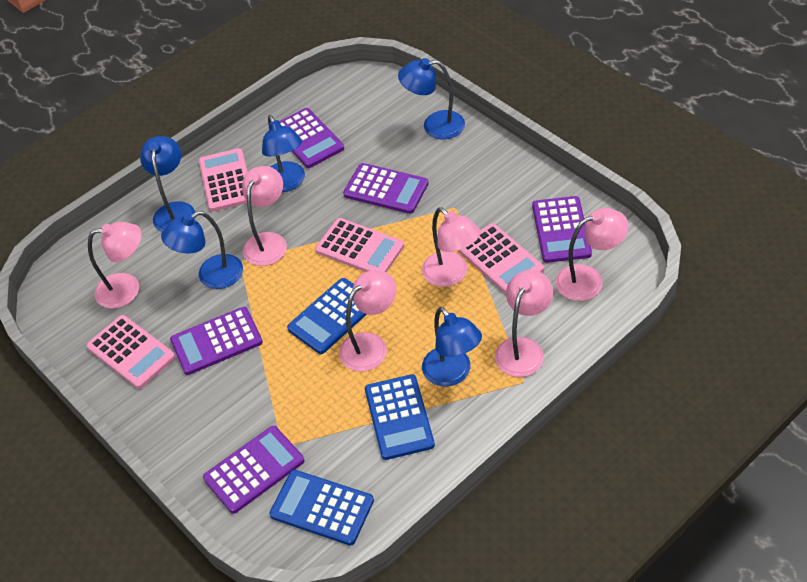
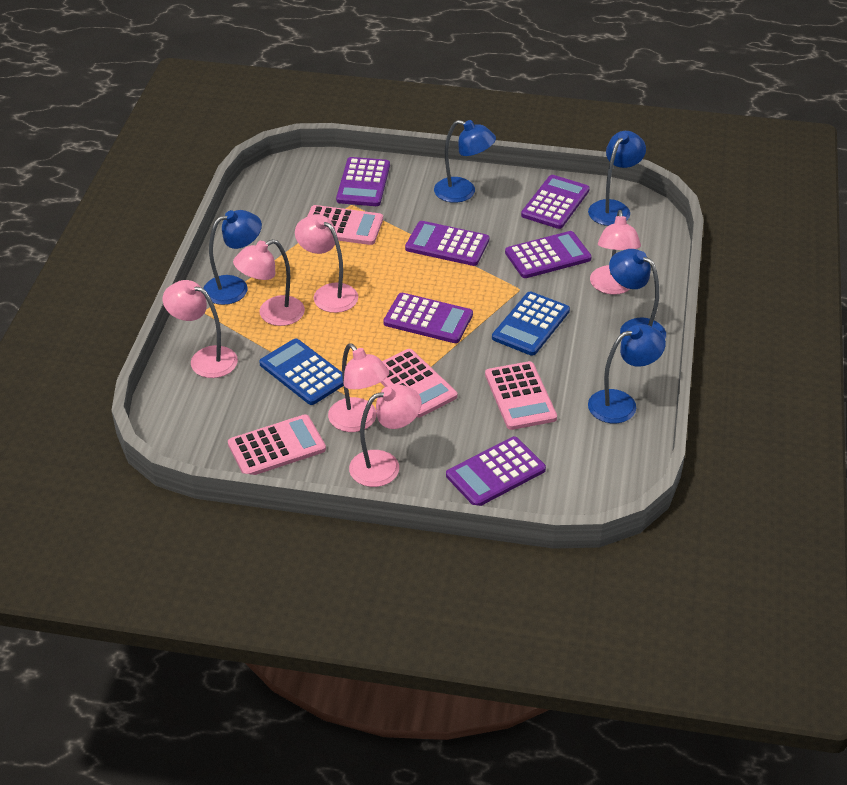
blue calculator: 3 -> 2
purple calculator: 5 -> 6

